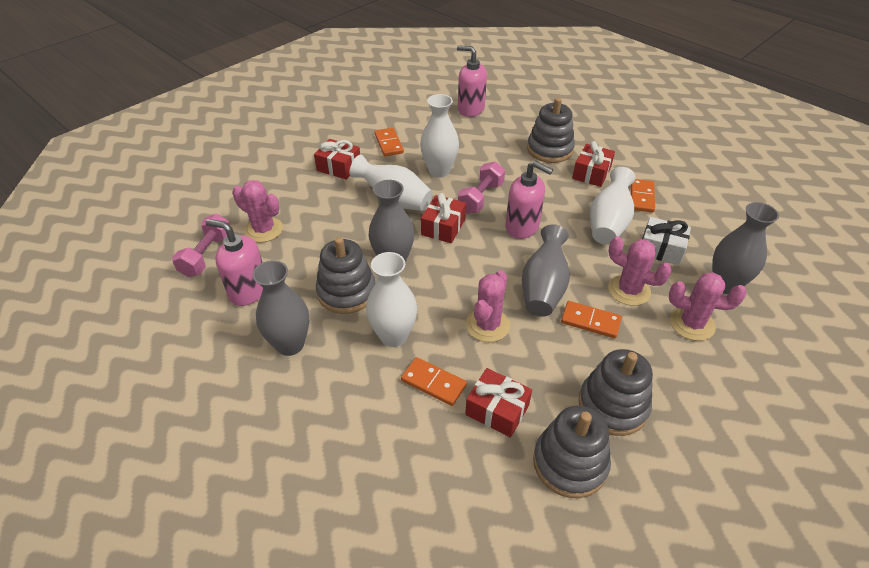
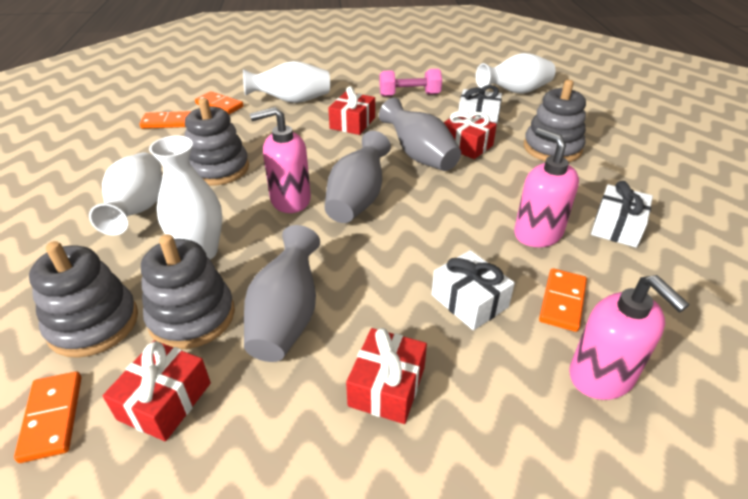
grey vase: 4 -> 3
pink cactus: 4 -> 0
pink dumbbell: 2 -> 1
white gift: 1 -> 3

